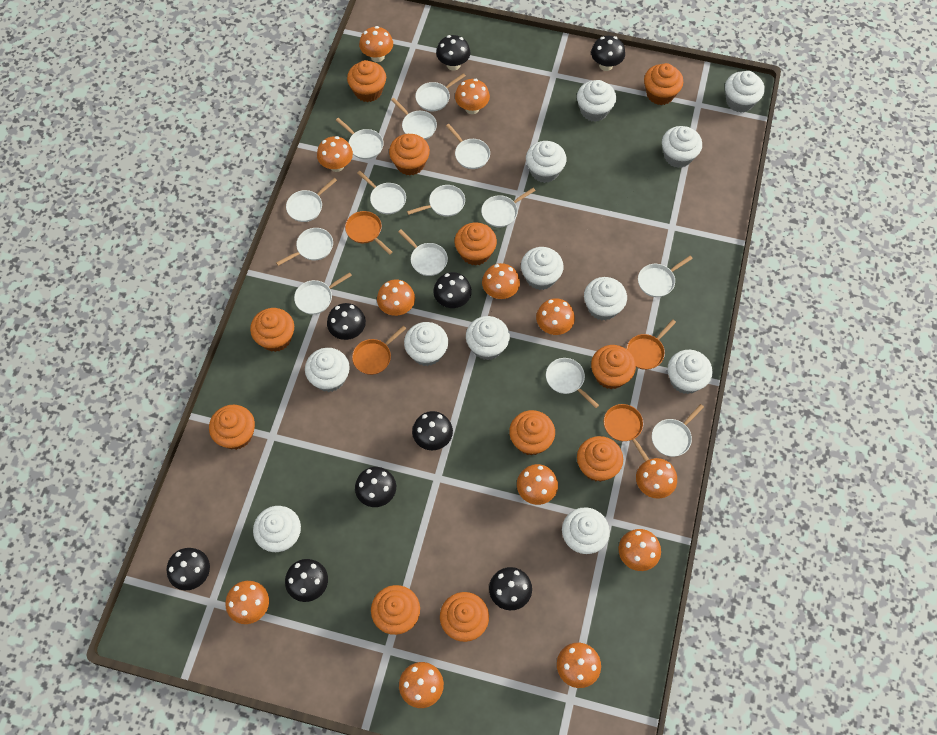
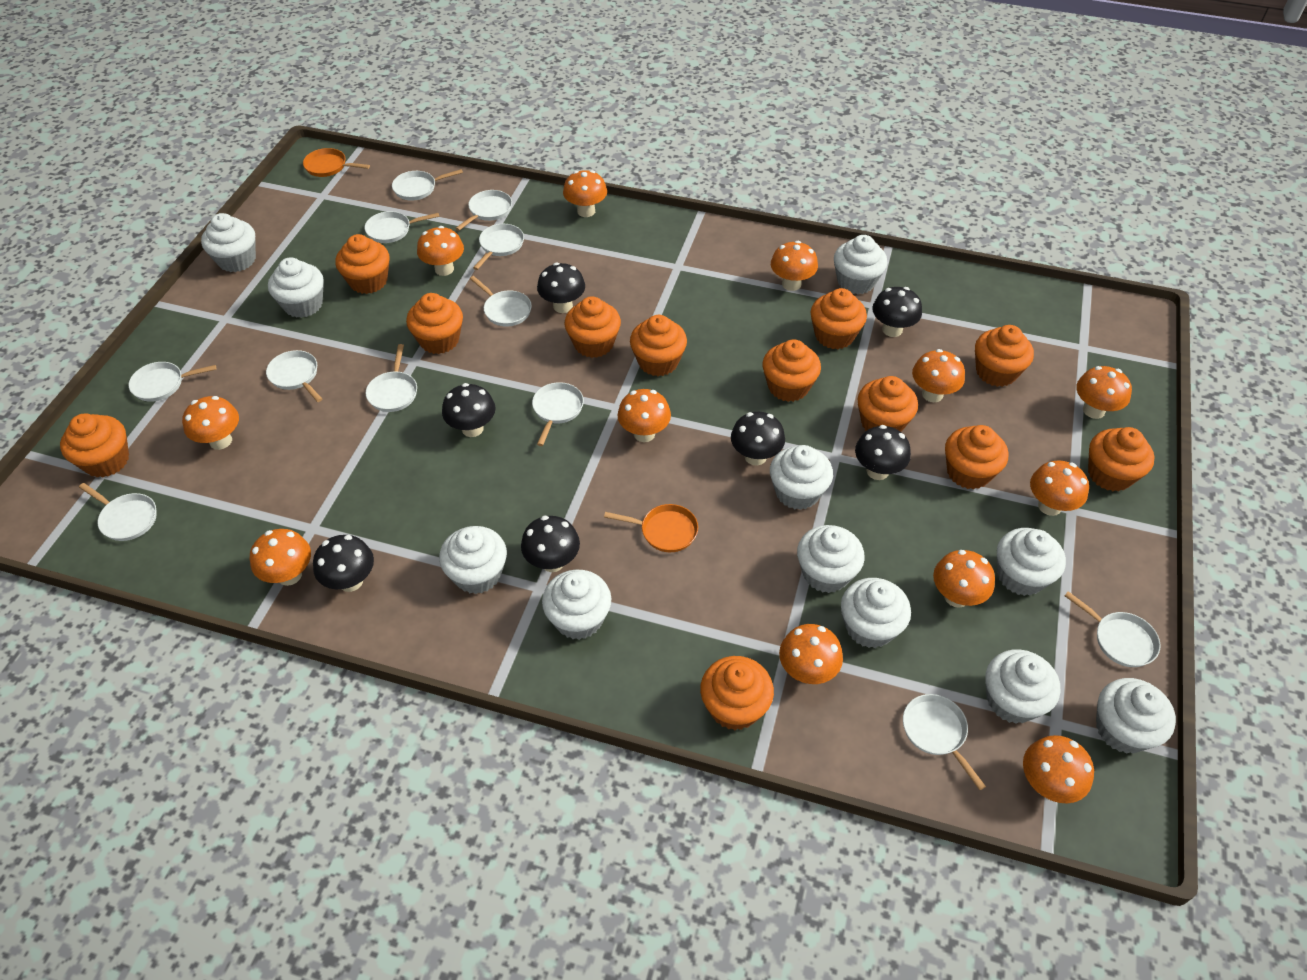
black mushroom: 9 -> 7
orange cupcake: 11 -> 12
orange pan: 4 -> 2
white cupcake: 12 -> 11
white pan: 14 -> 12

